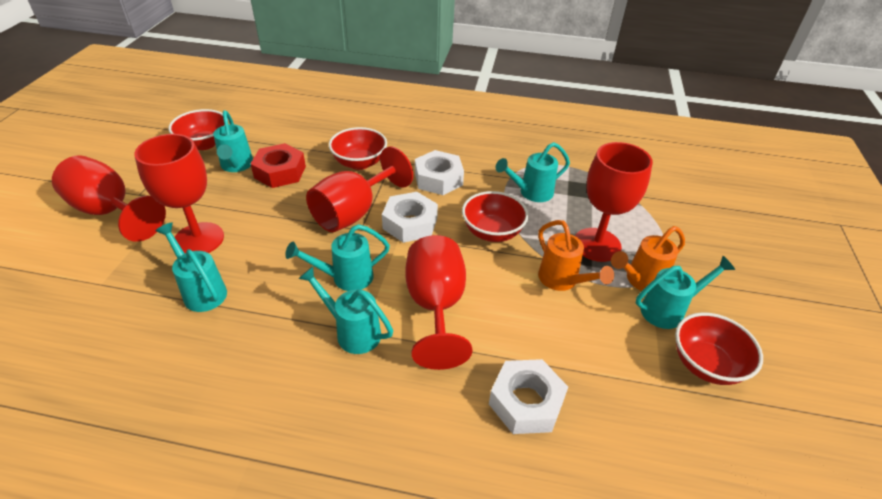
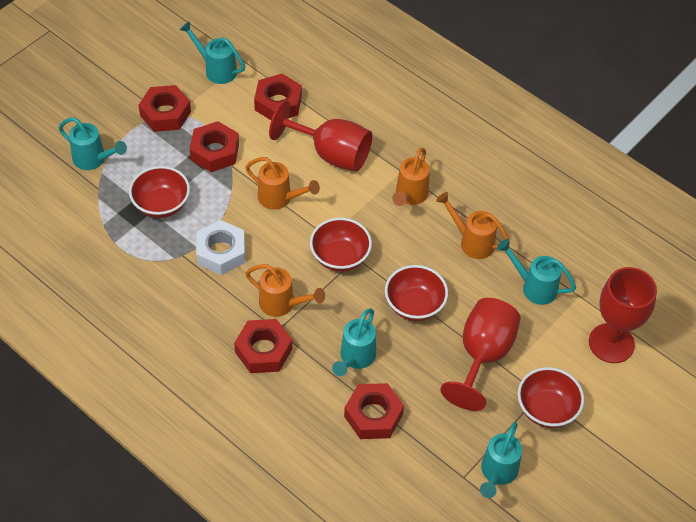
orange watering can: 2 -> 4
red goblet: 5 -> 3
red nut: 1 -> 5
turquoise watering can: 6 -> 5
white nut: 3 -> 1

